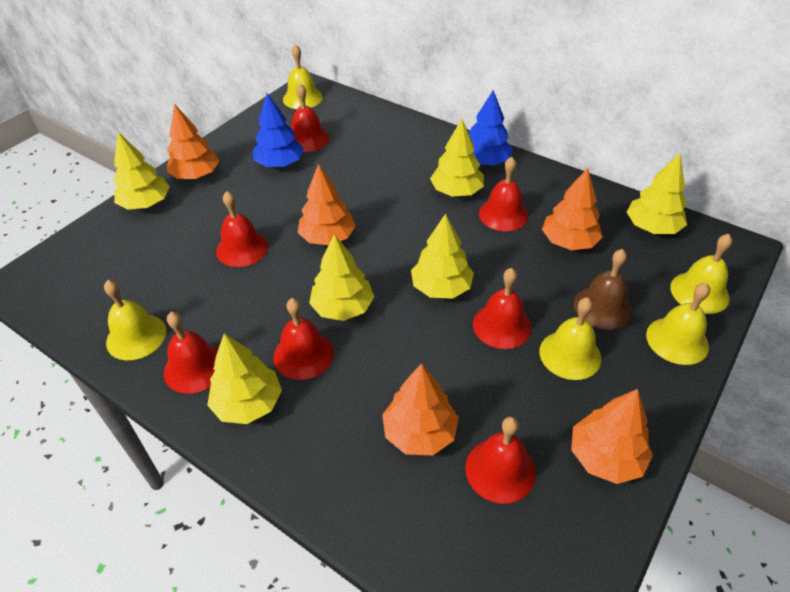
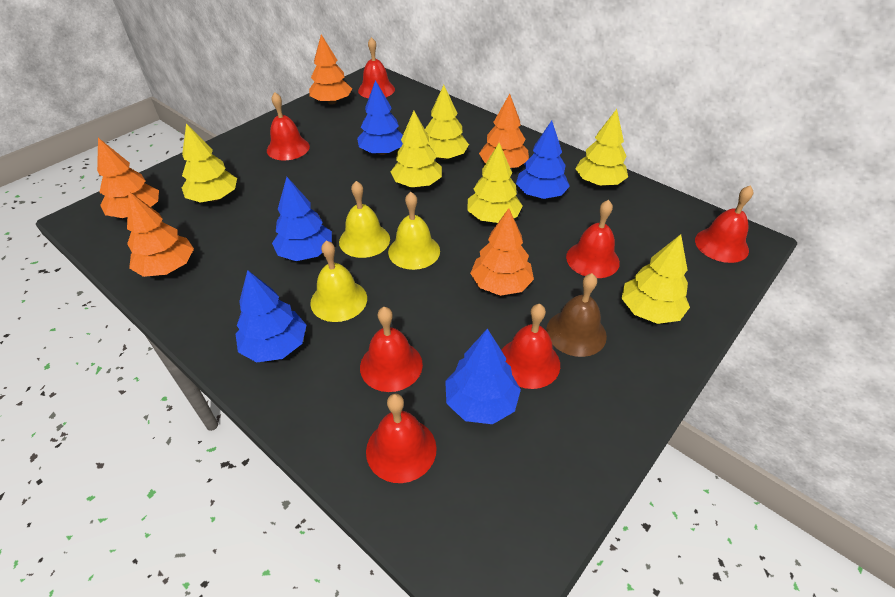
blue tree: 2 -> 5
yellow bell: 5 -> 3

